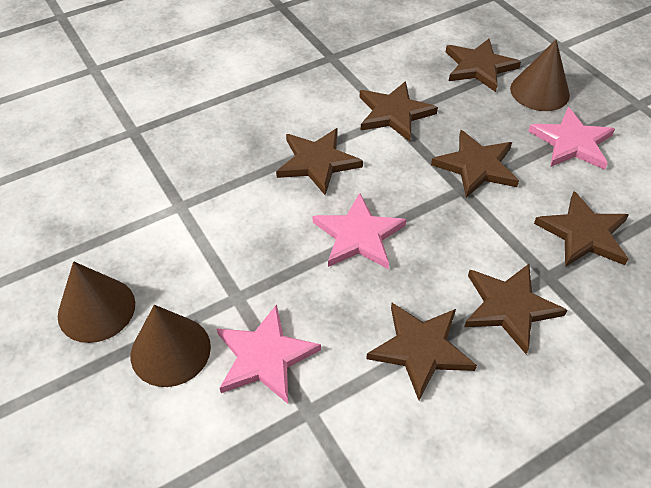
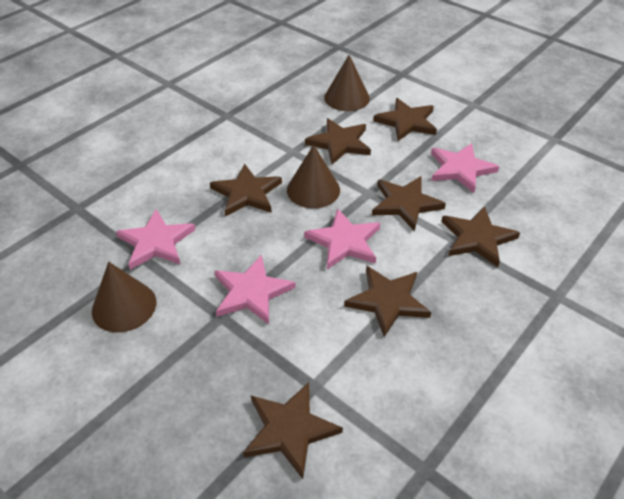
pink star: 3 -> 4

